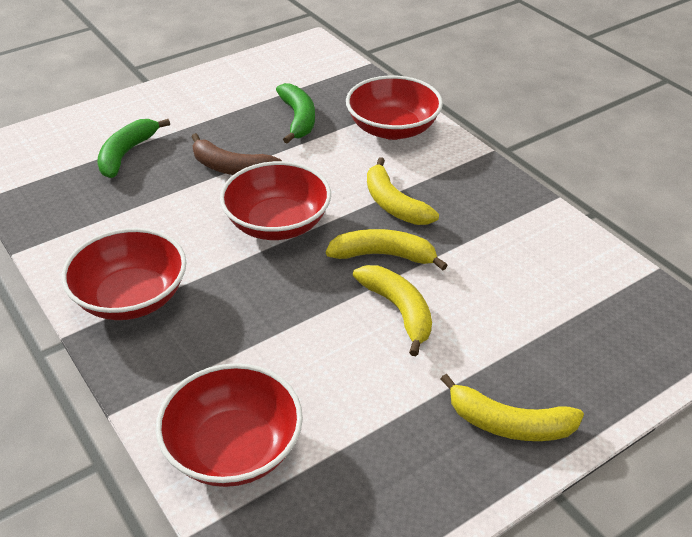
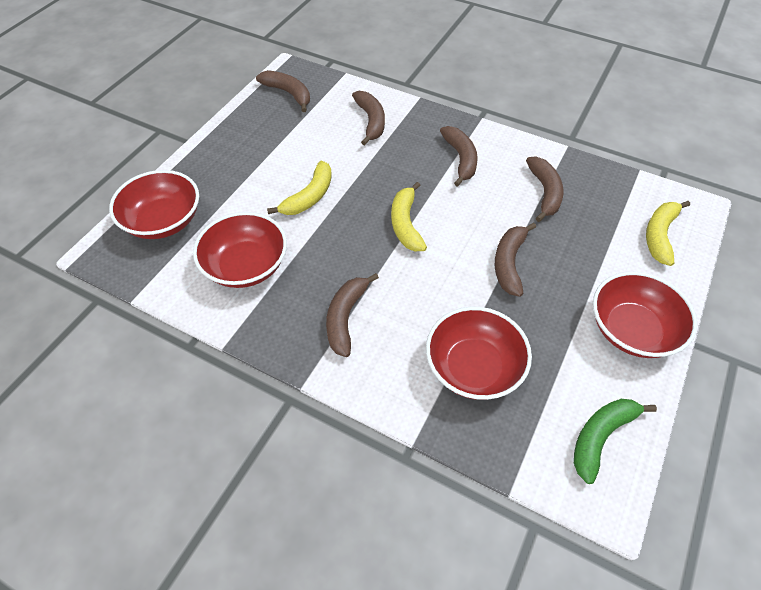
brown banana: 1 -> 6
green banana: 2 -> 1
yellow banana: 4 -> 3

